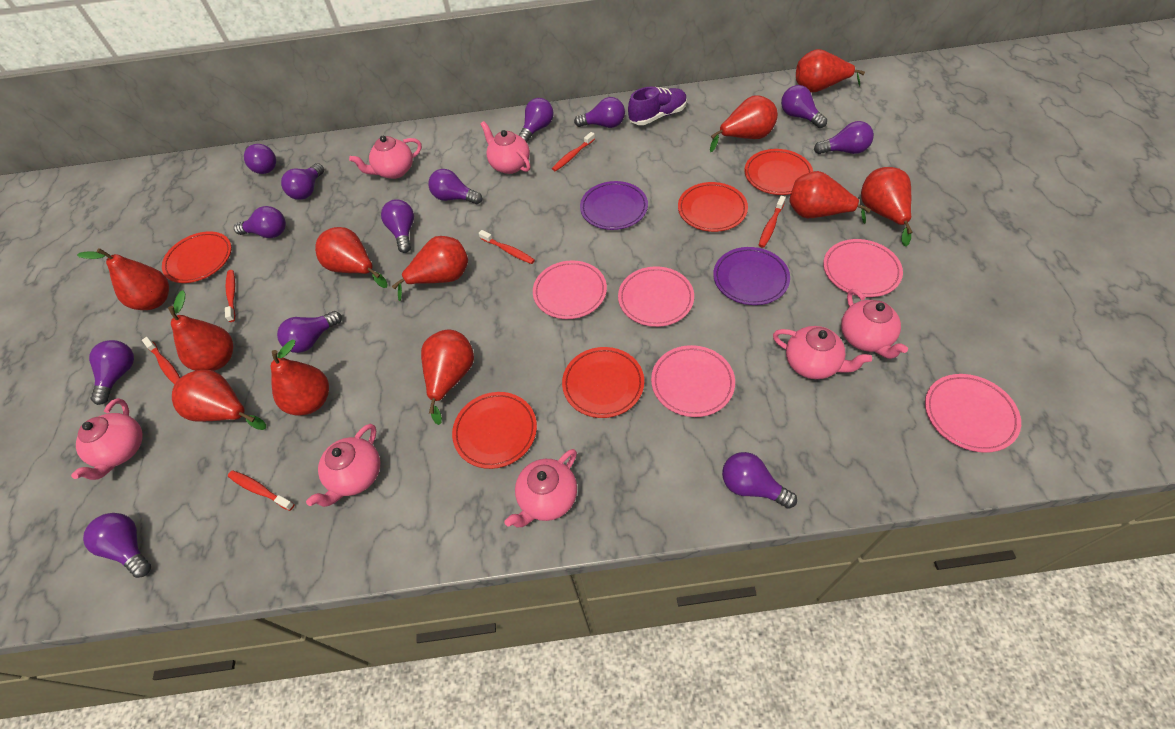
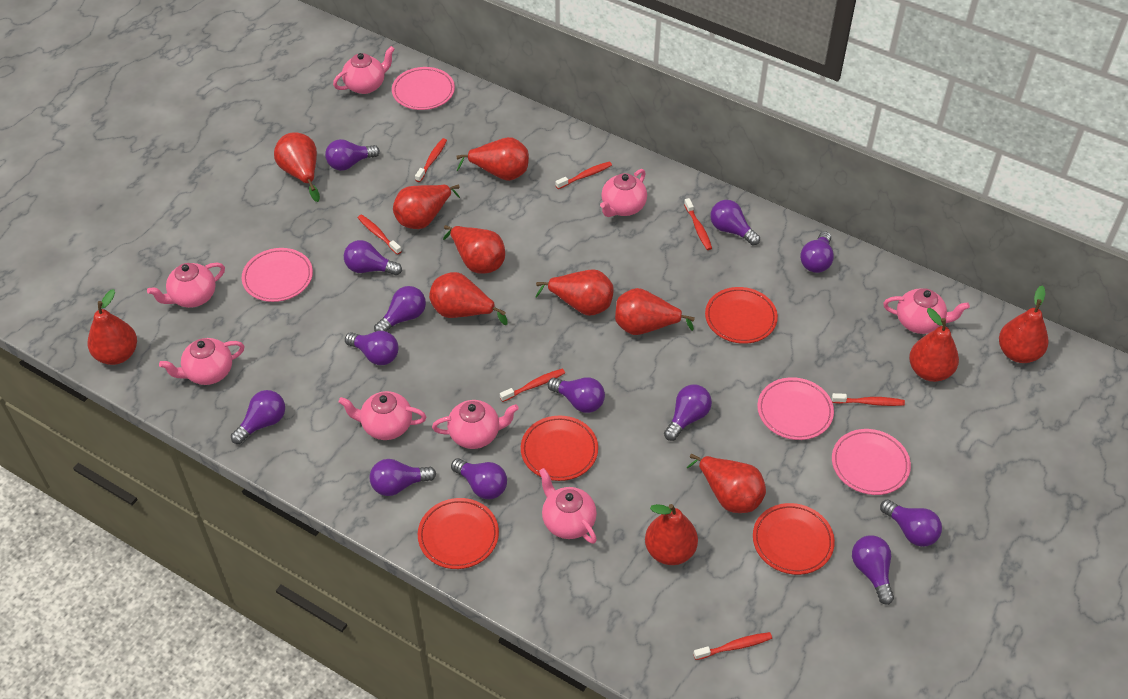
pink plate: 5 -> 4
pink teapot: 7 -> 8
purple plate: 2 -> 0
purple shoe: 1 -> 0
red pear: 11 -> 12
red plate: 5 -> 4
red toothbrush: 6 -> 7

